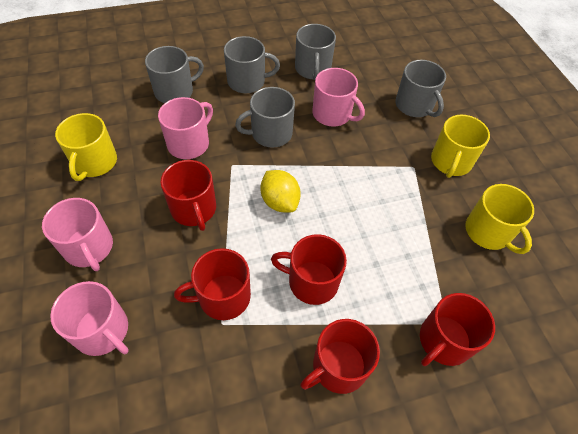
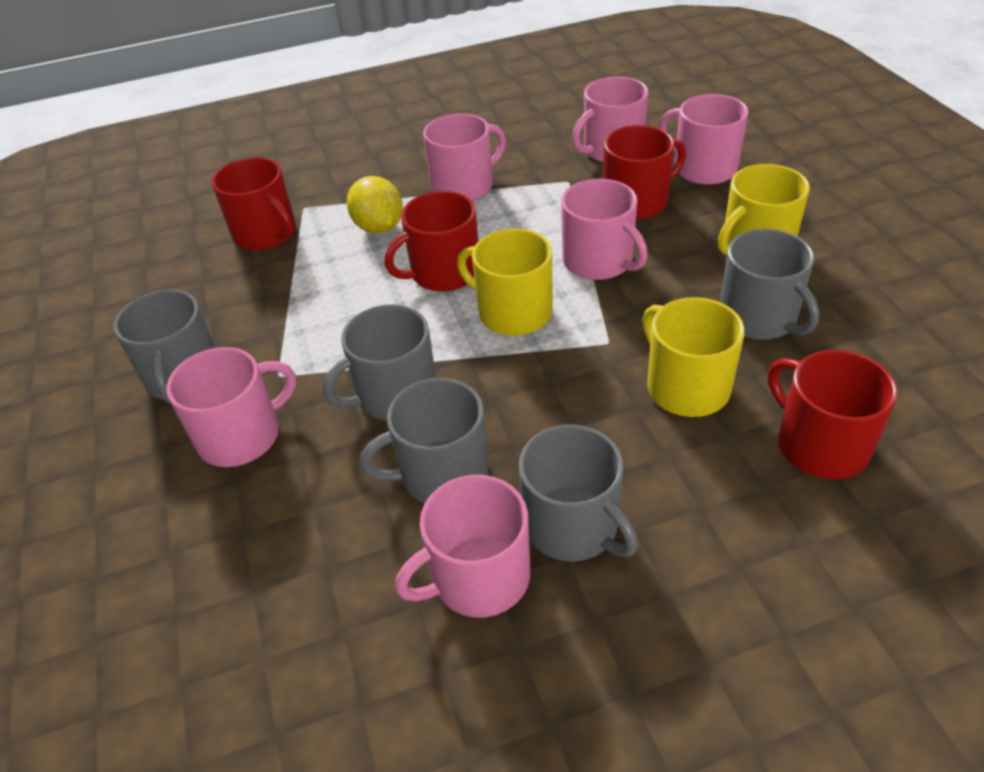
pink mug: 4 -> 6
red mug: 5 -> 4

